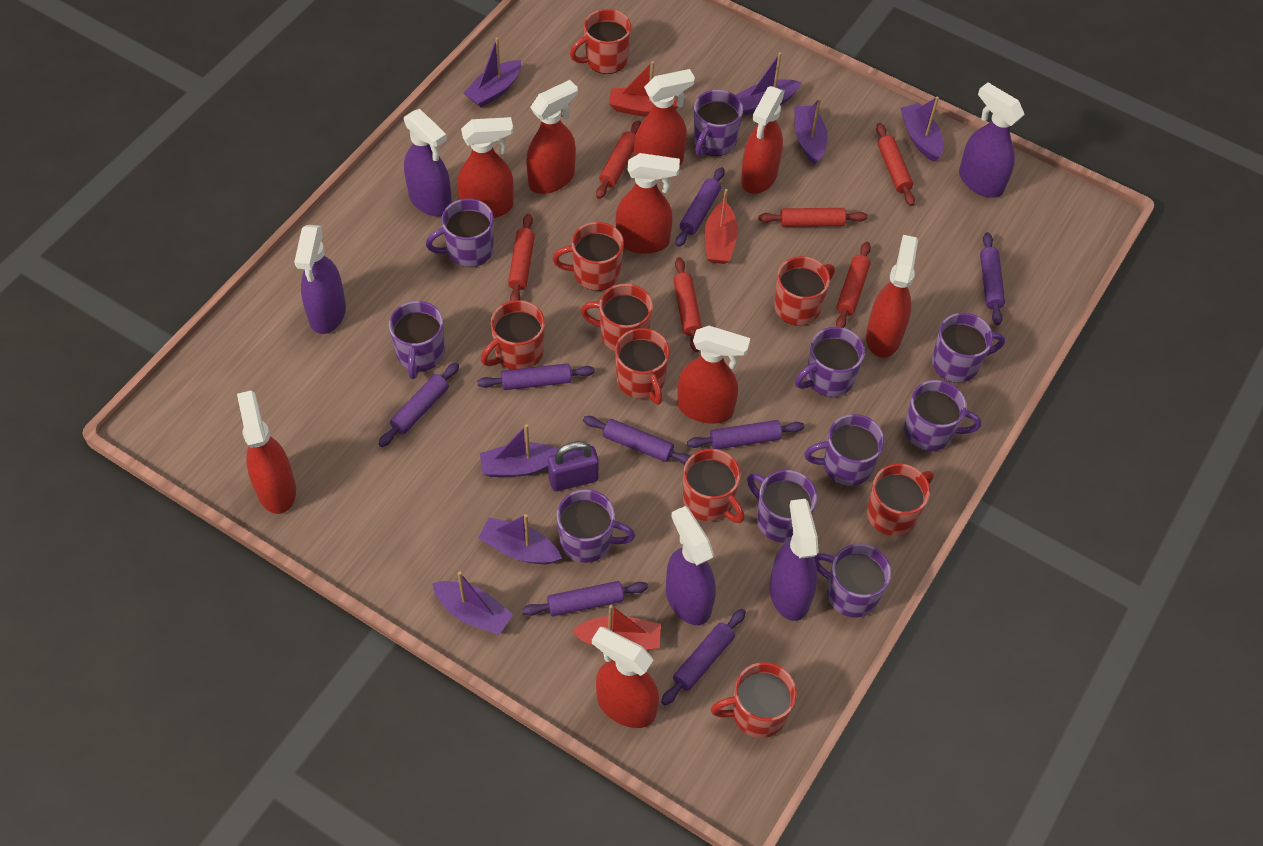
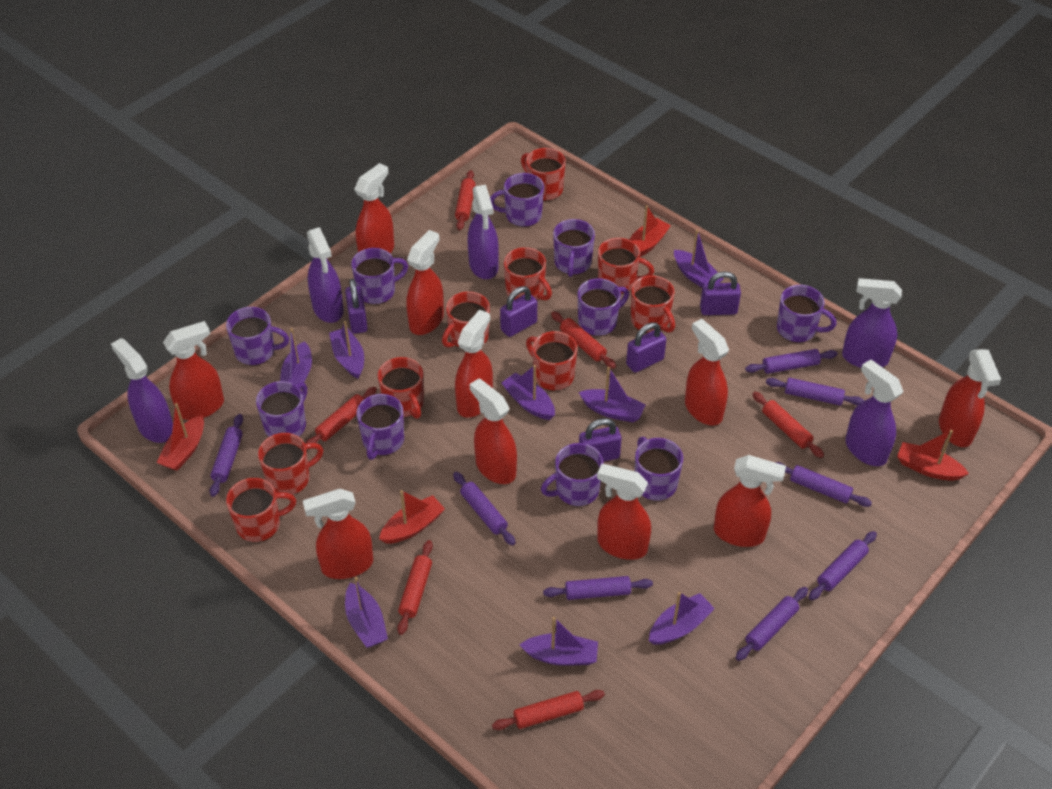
purple boat: 7 -> 8
purple padlock: 1 -> 5
red boat: 3 -> 4
red spray bottle: 9 -> 10

